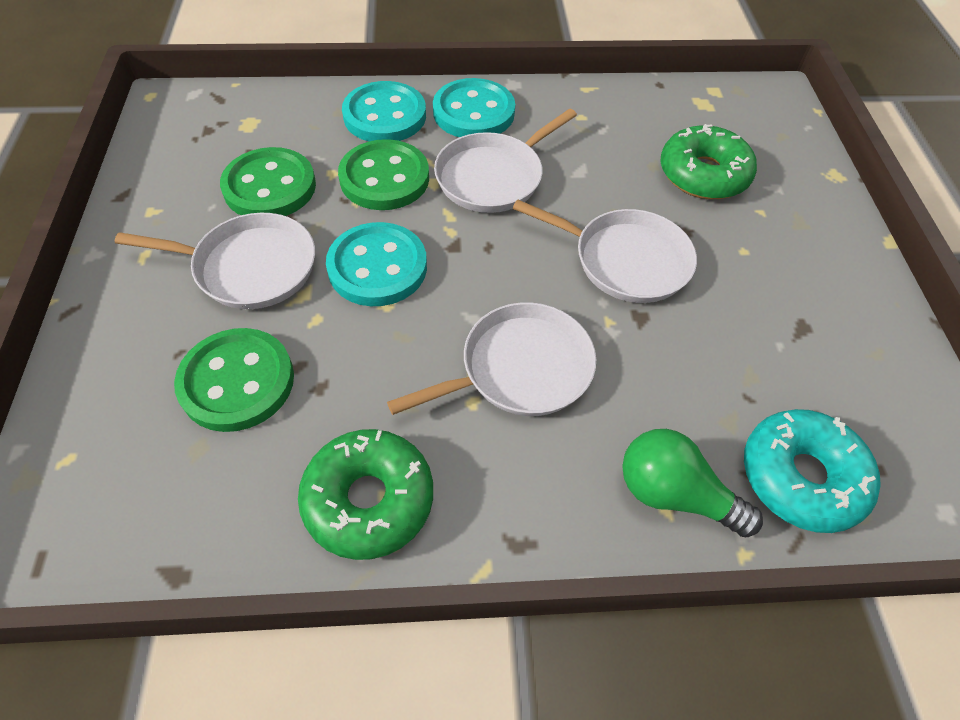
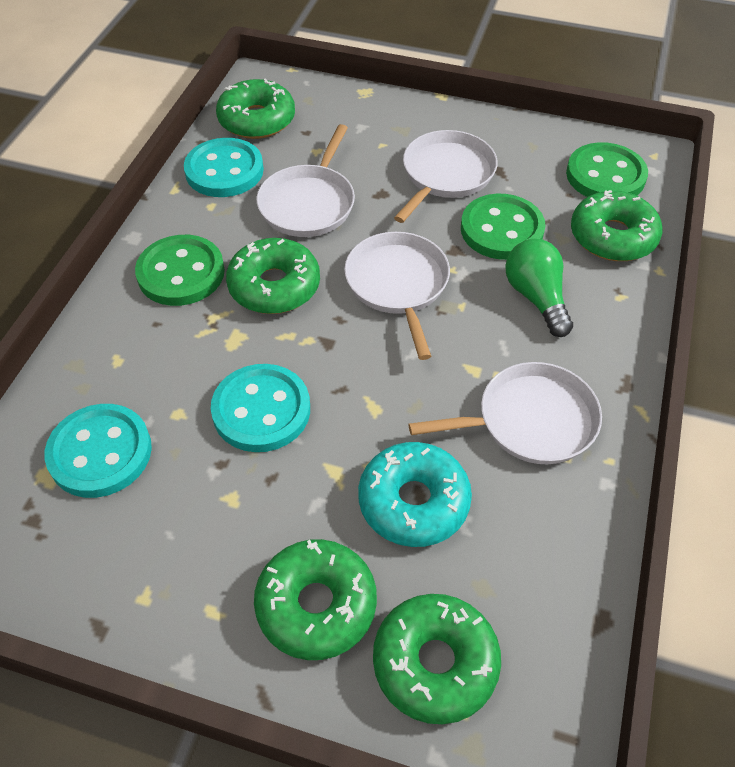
green donut: 2 -> 5

